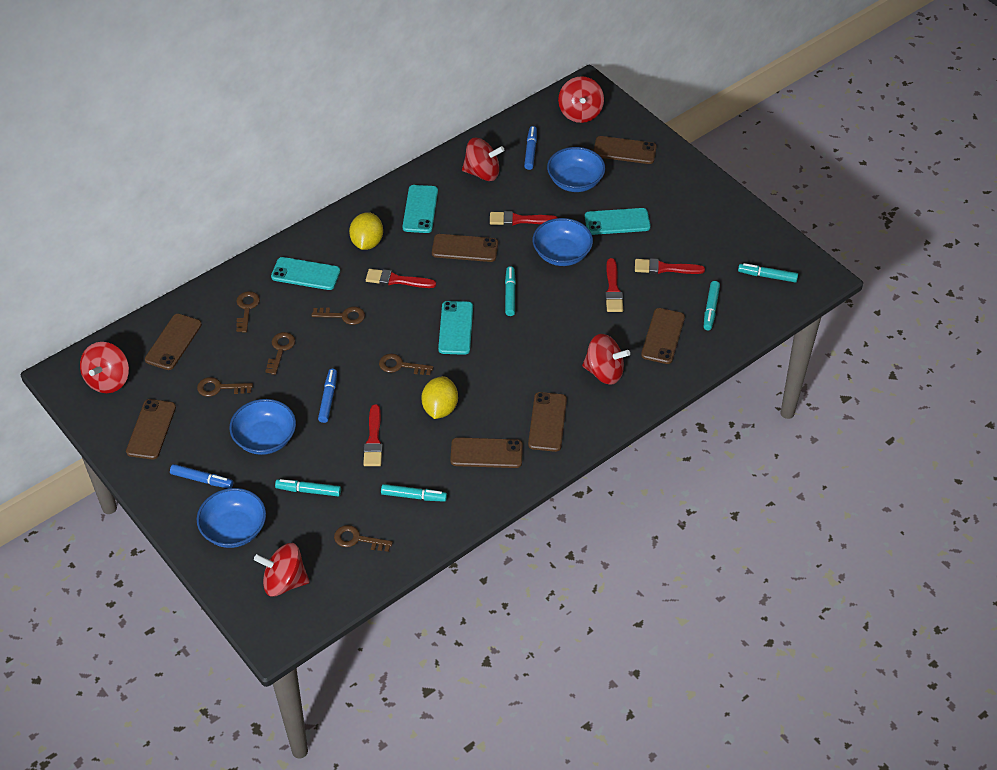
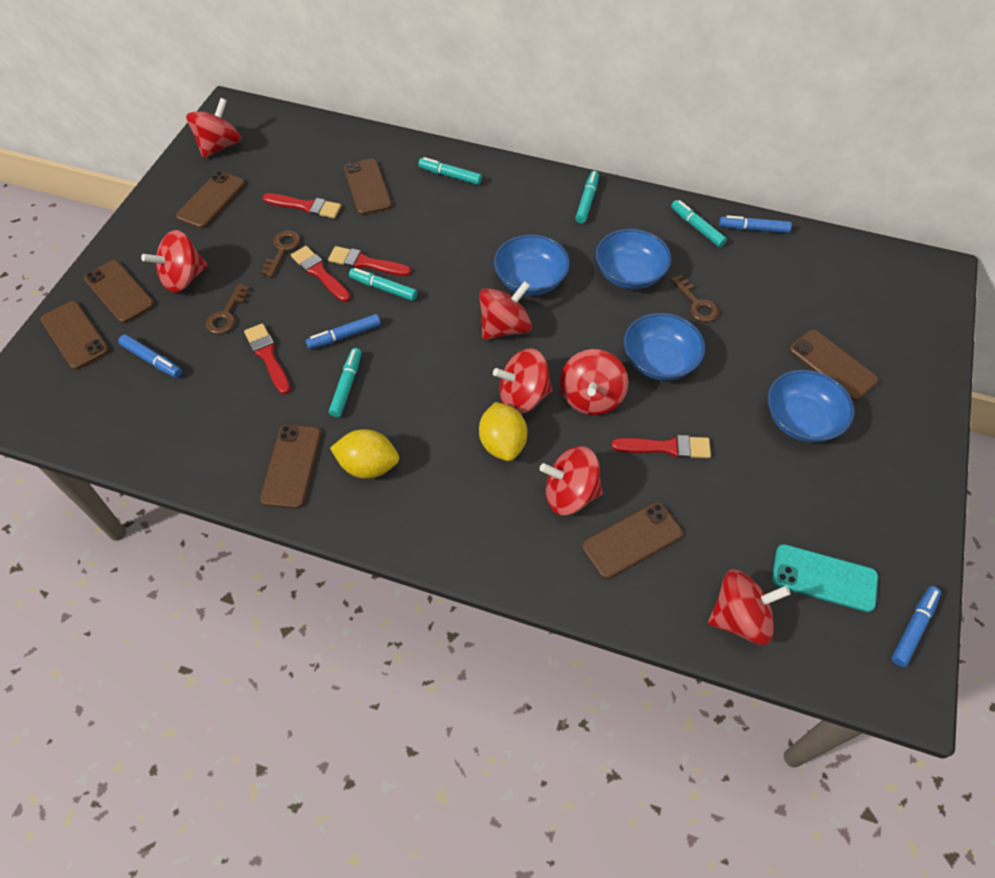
blue marker: 3 -> 4
brown key: 6 -> 3
red spinning top: 5 -> 7
turquoise phone: 4 -> 1

